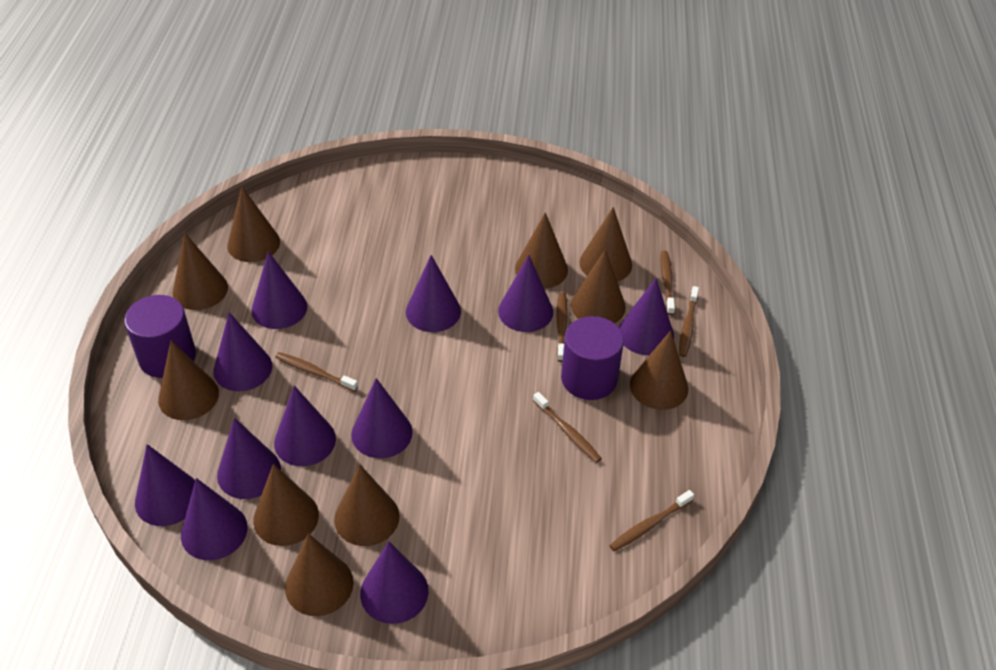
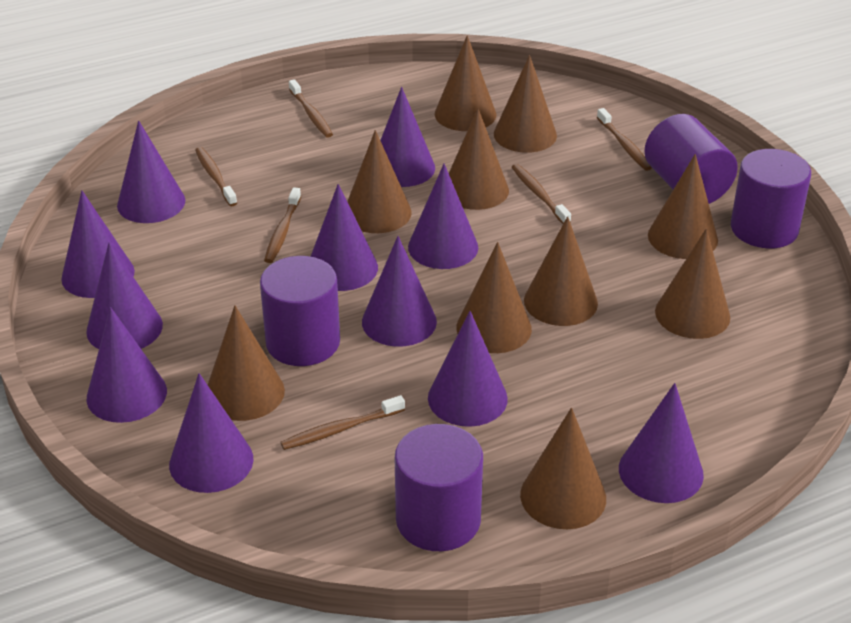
purple cylinder: 2 -> 4

